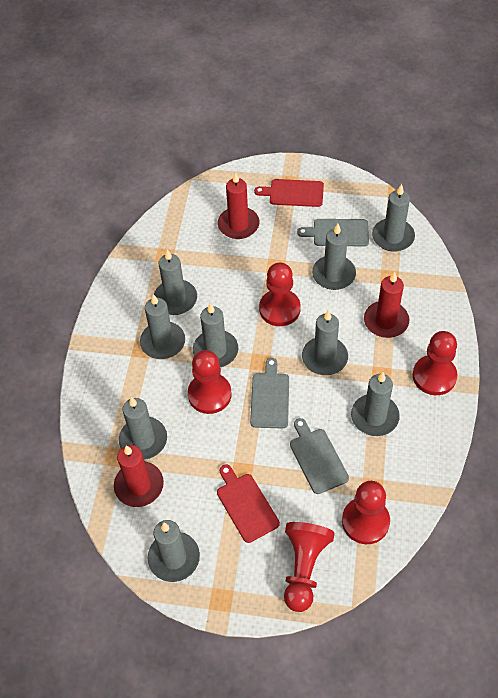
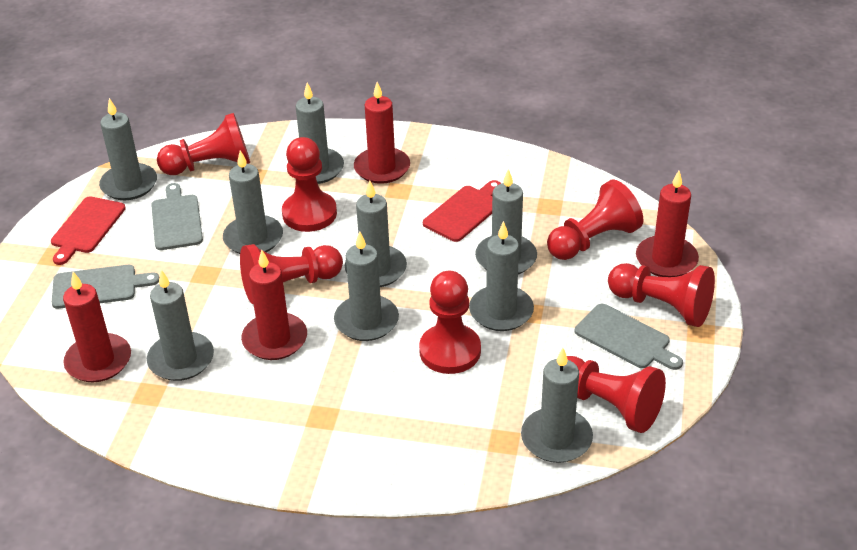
red candle: 3 -> 4
red pawn: 5 -> 7

